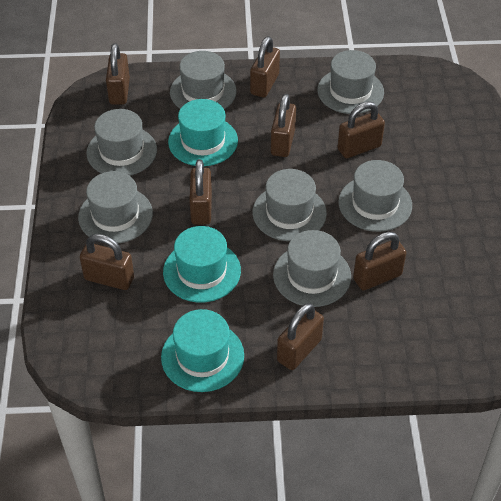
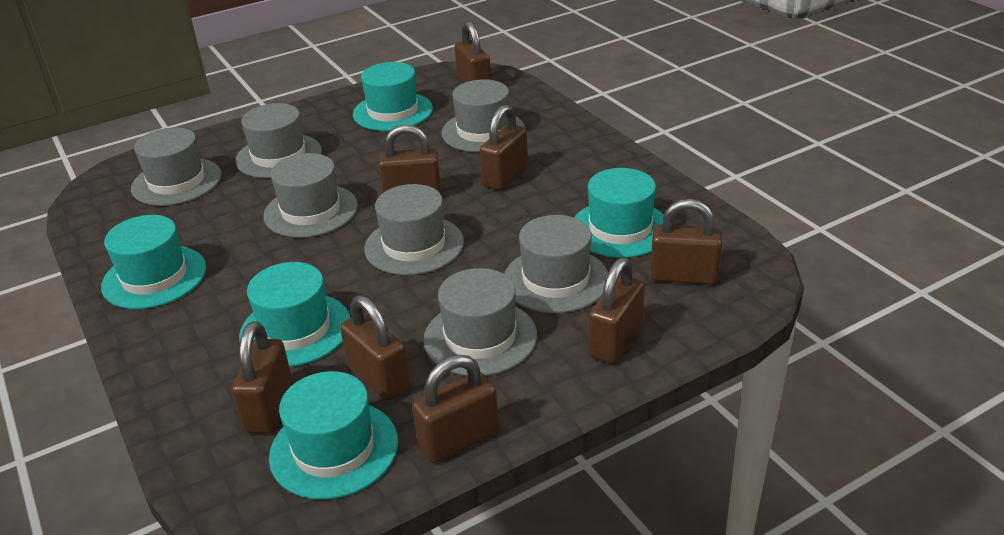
turquoise hat: 3 -> 5

